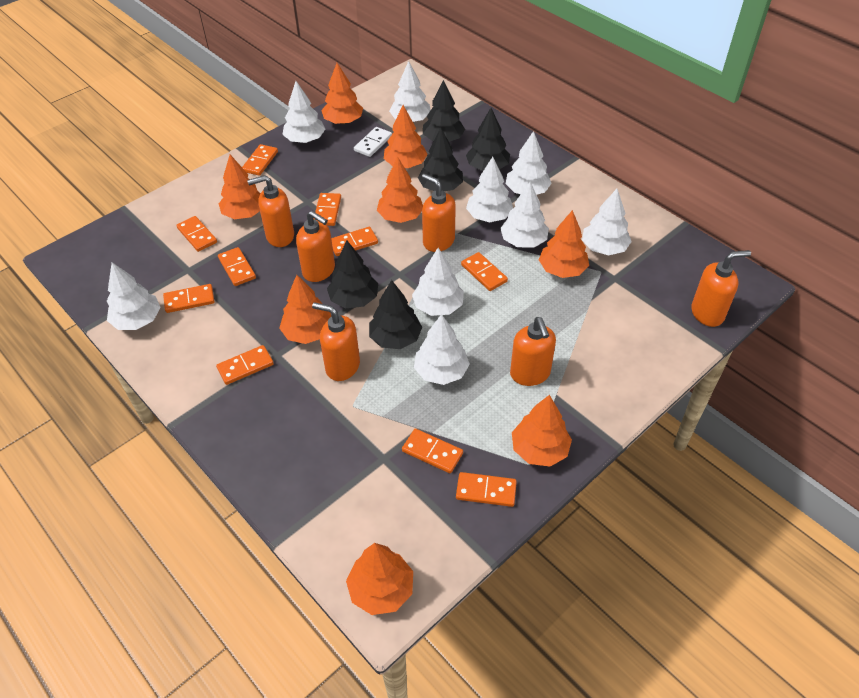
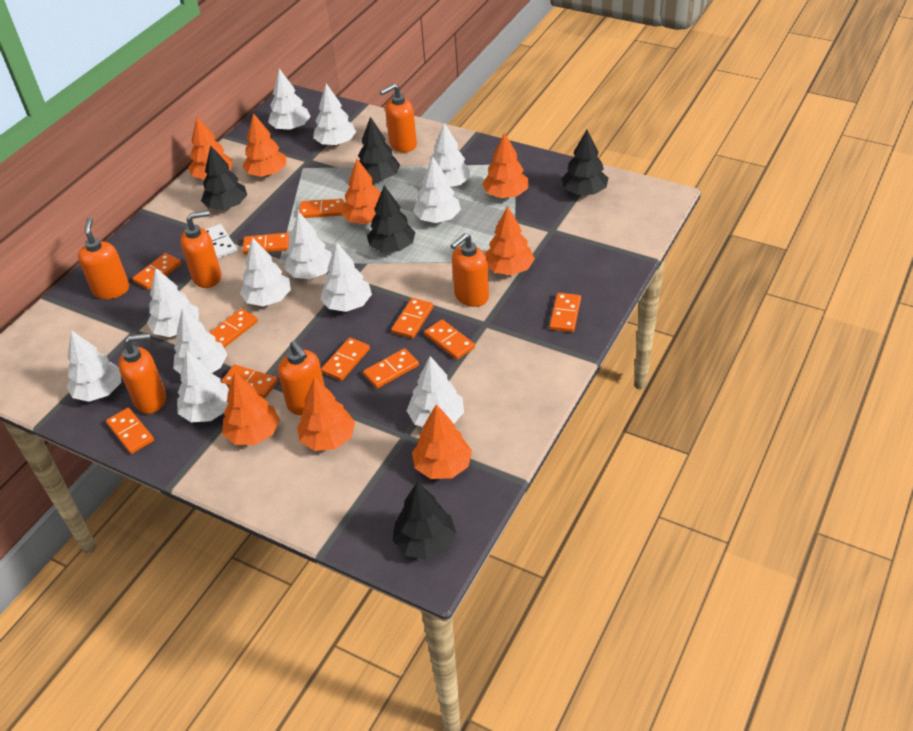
orange domino: 10 -> 11
white tree: 9 -> 12

